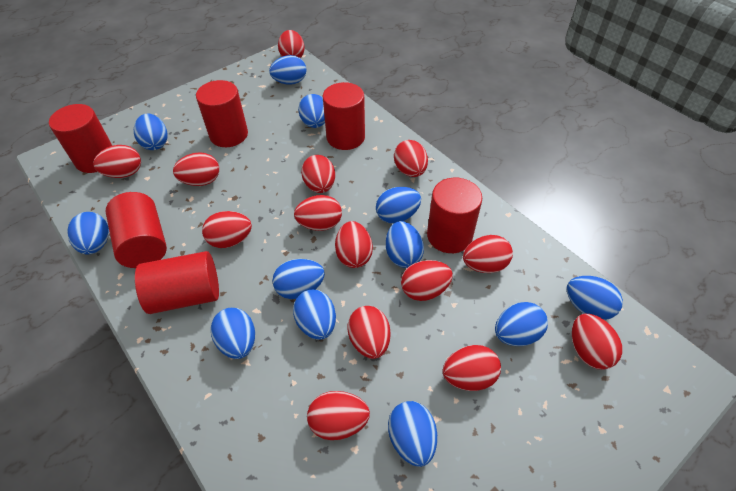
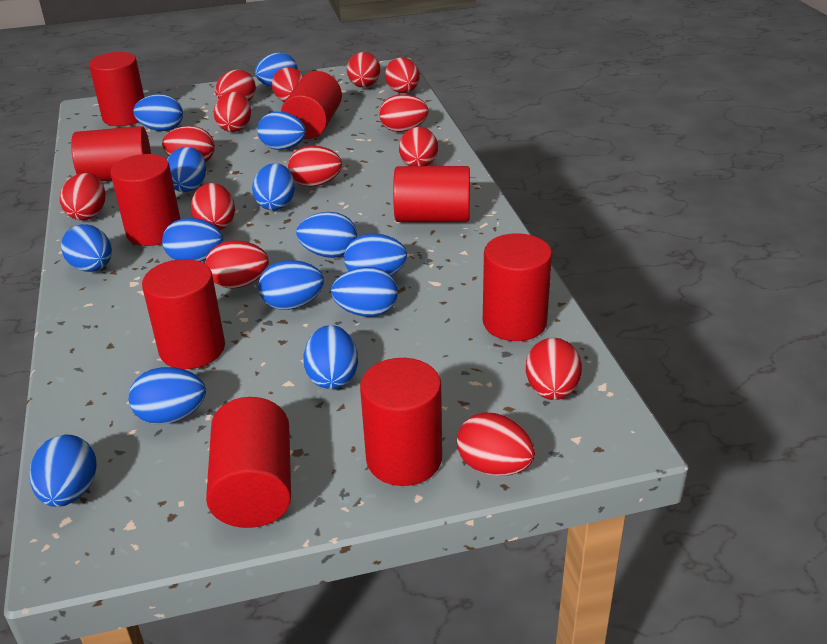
blue egg: 12 -> 14
red cylinder: 6 -> 9

